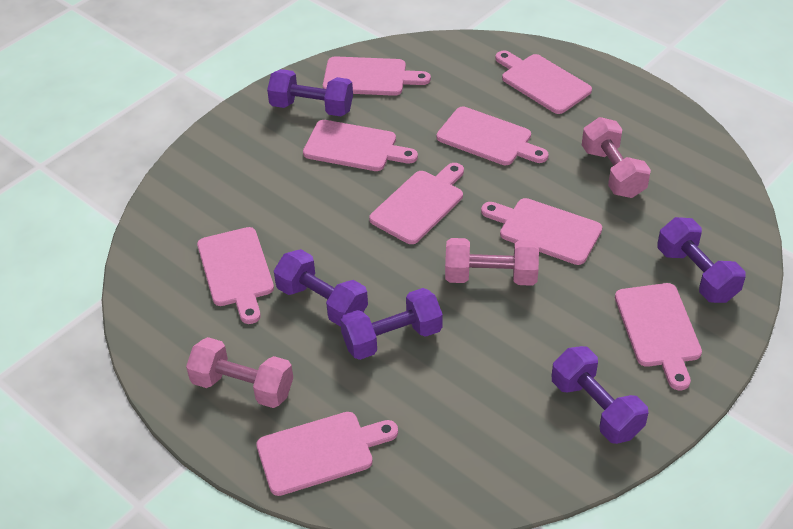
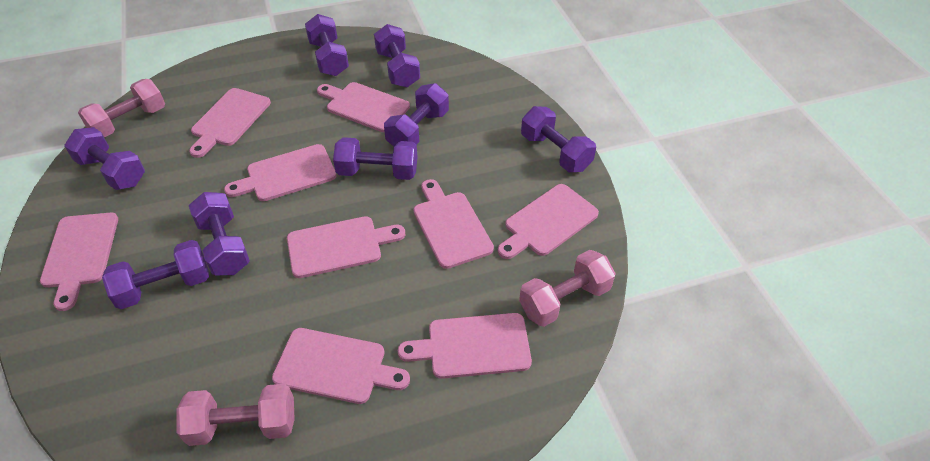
purple dumbbell: 5 -> 8

